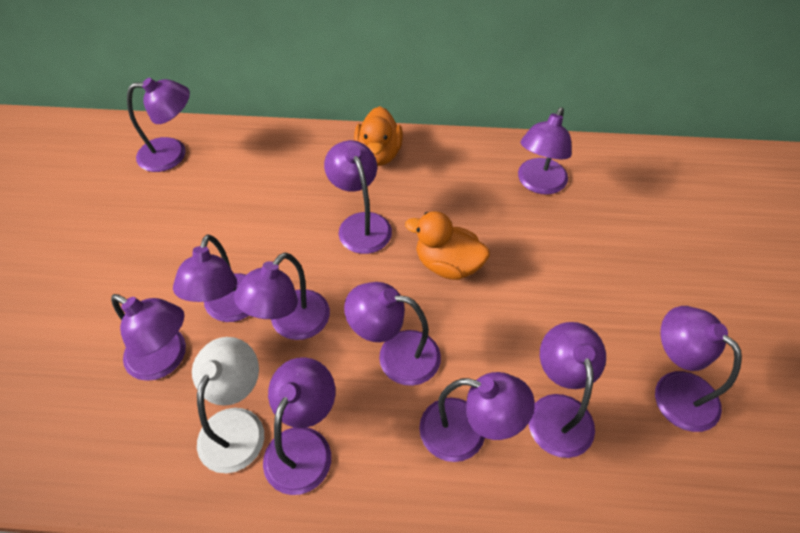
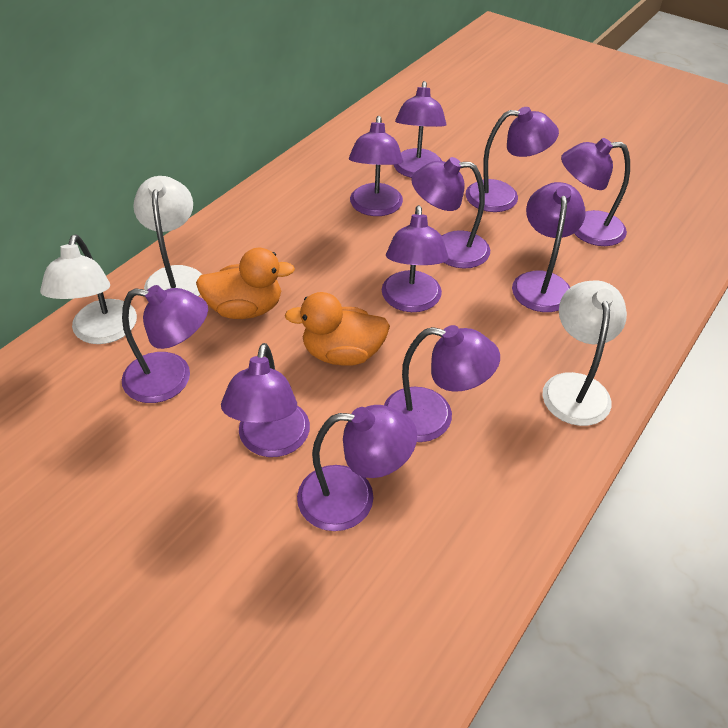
white lamp: 1 -> 3

